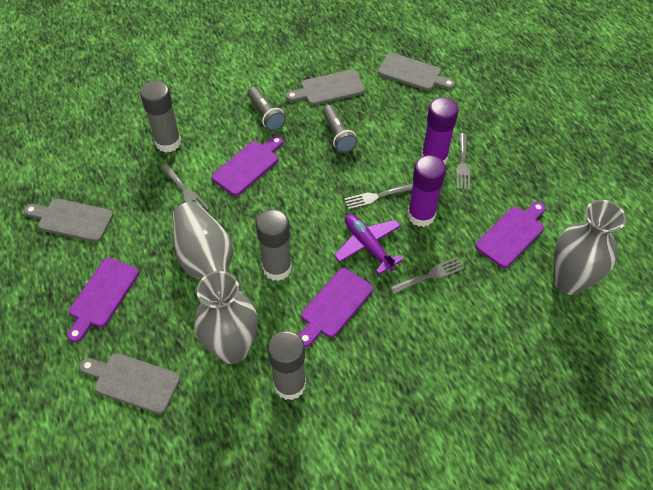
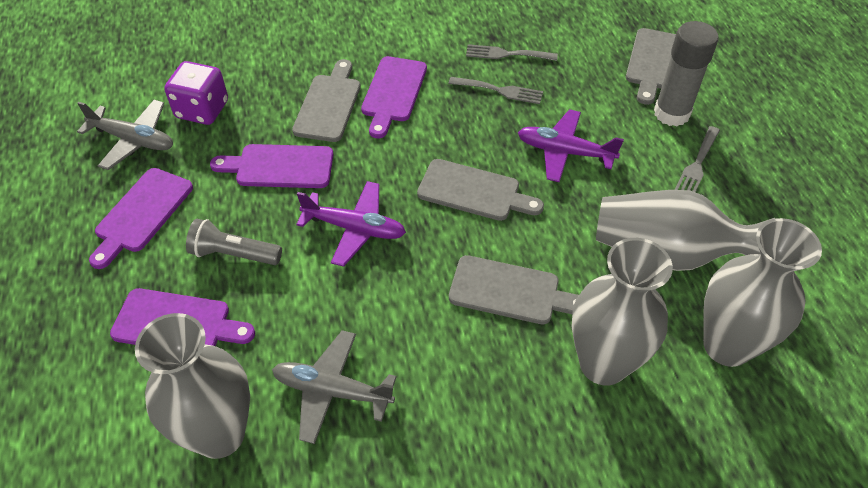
grey flashlight: 2 -> 1
grey fork: 4 -> 3
grey glue stick: 3 -> 1
grey plane: 0 -> 2
grey vase: 3 -> 4
purple dice: 0 -> 1
purple glue stick: 2 -> 0
purple plane: 1 -> 2

